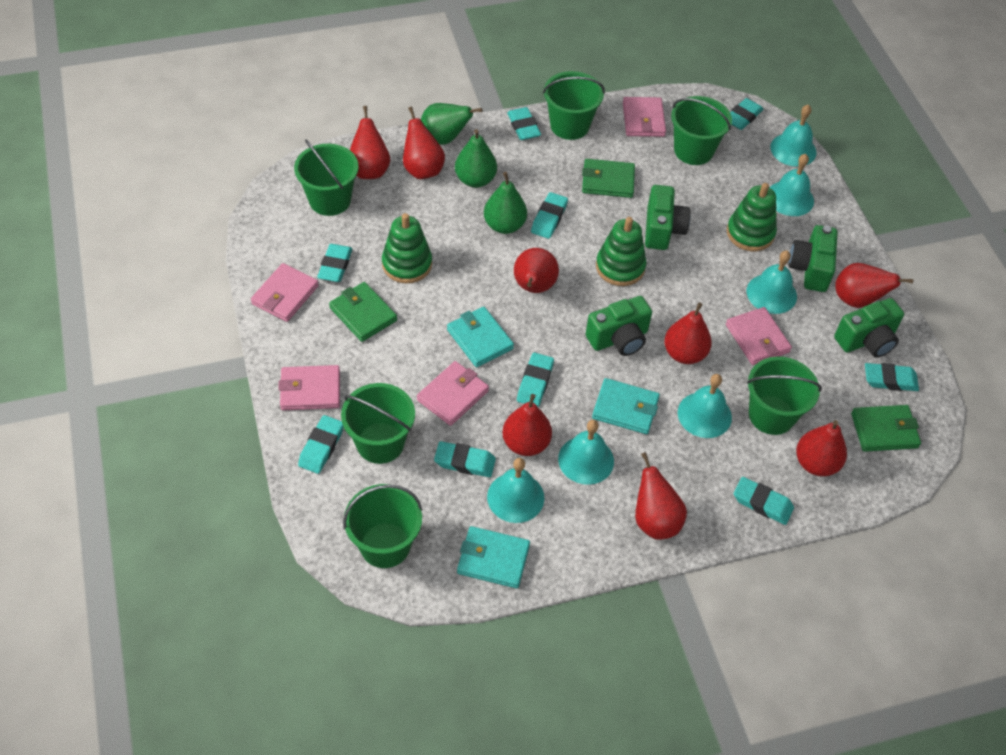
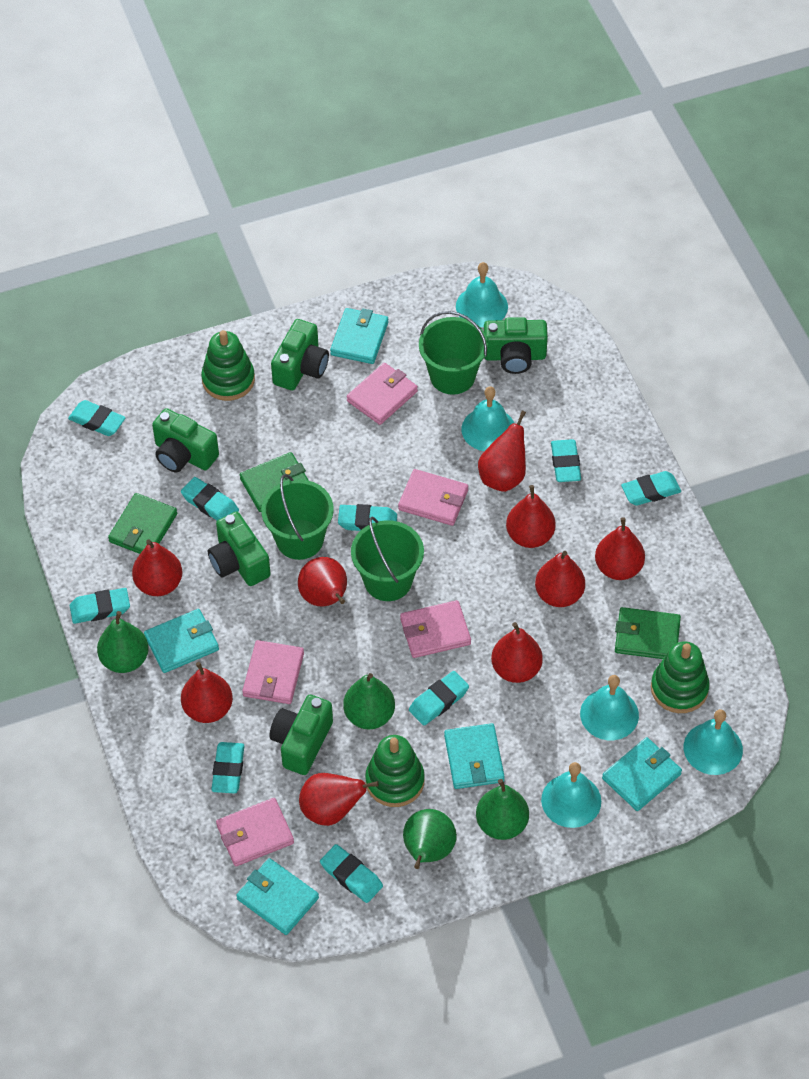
green bucket: 6 -> 3
green camera: 4 -> 5
green pear: 3 -> 4
red pear: 8 -> 9
turquoise bell: 6 -> 5
turquoise wallet: 3 -> 5

